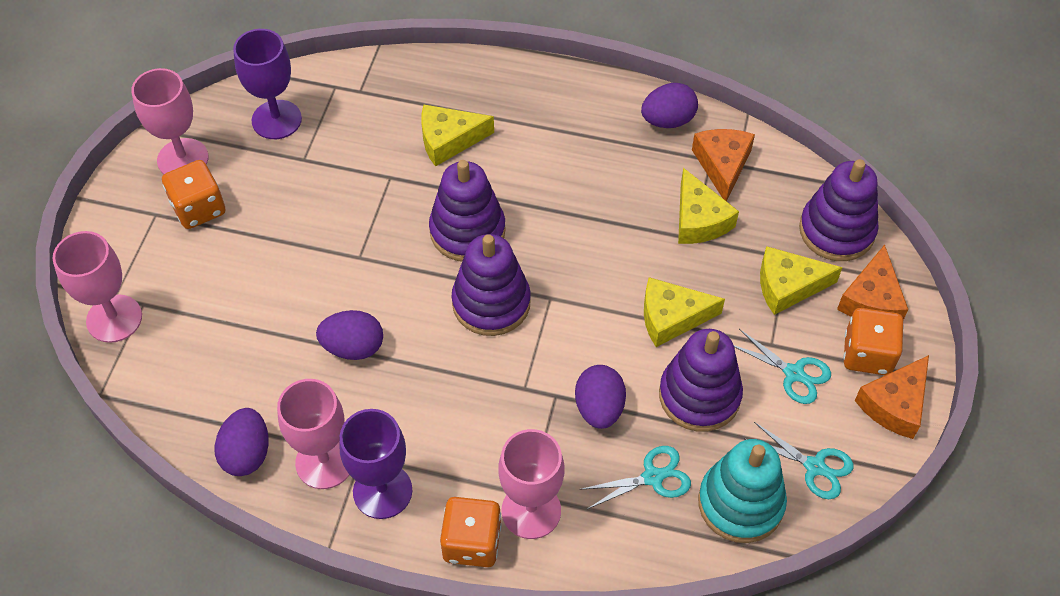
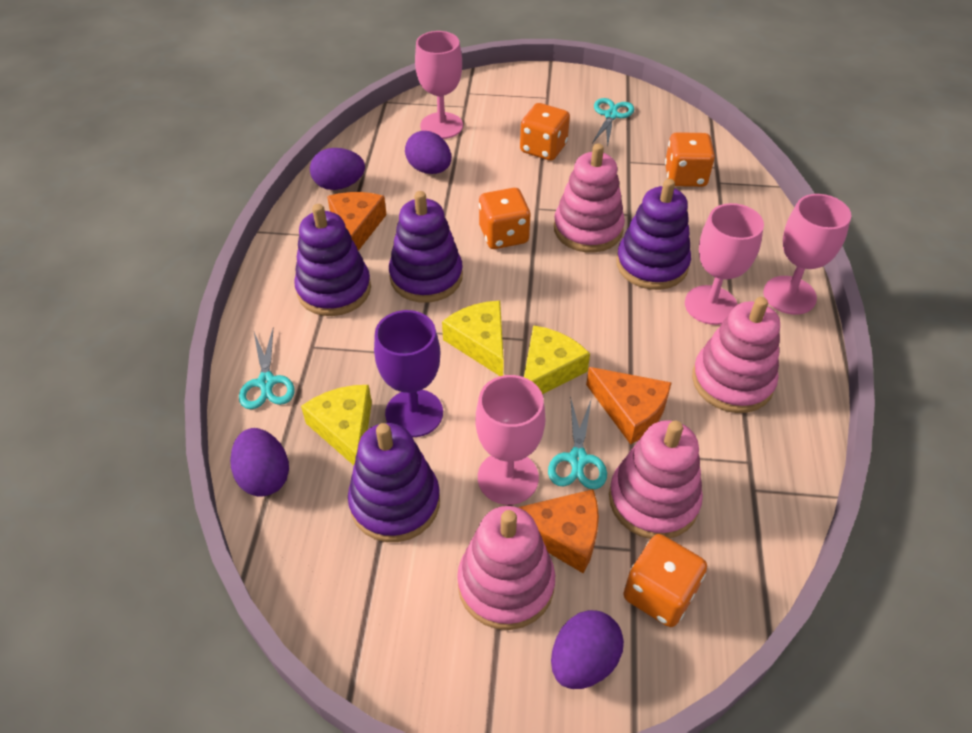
orange dice: 3 -> 4
pink stacking toy: 0 -> 4
purple goblet: 2 -> 1
turquoise stacking toy: 1 -> 0
yellow cheese: 4 -> 3

